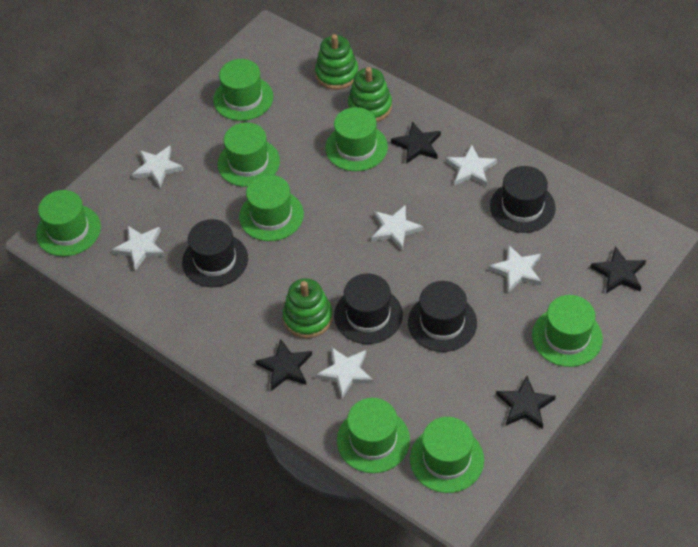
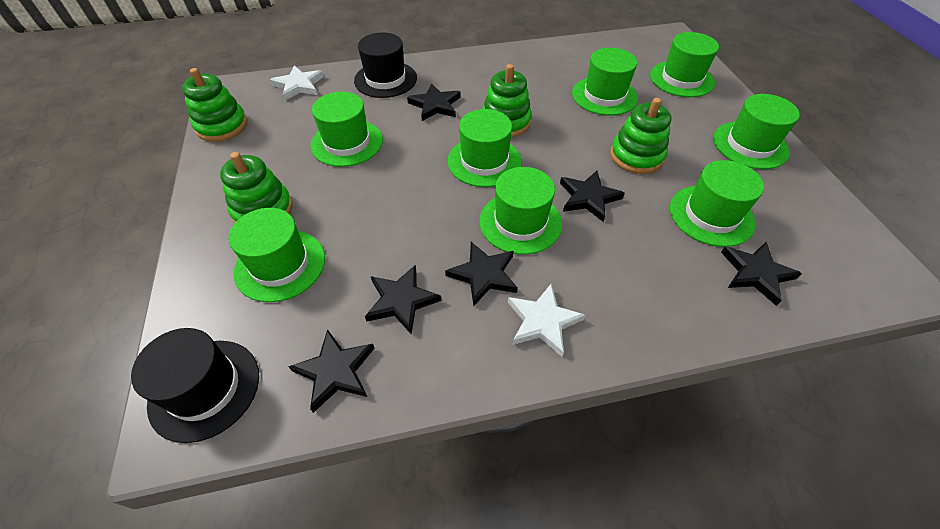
black hat: 4 -> 2
black star: 4 -> 6
green stacking toy: 3 -> 4
white star: 6 -> 2

